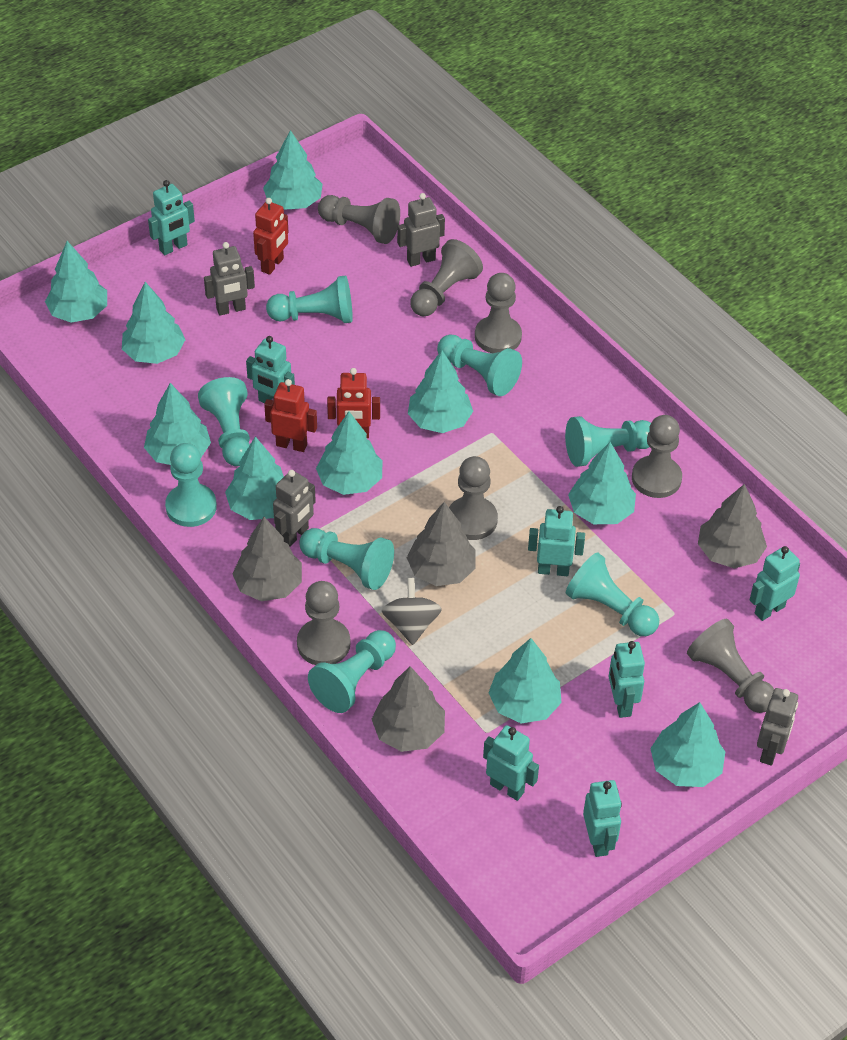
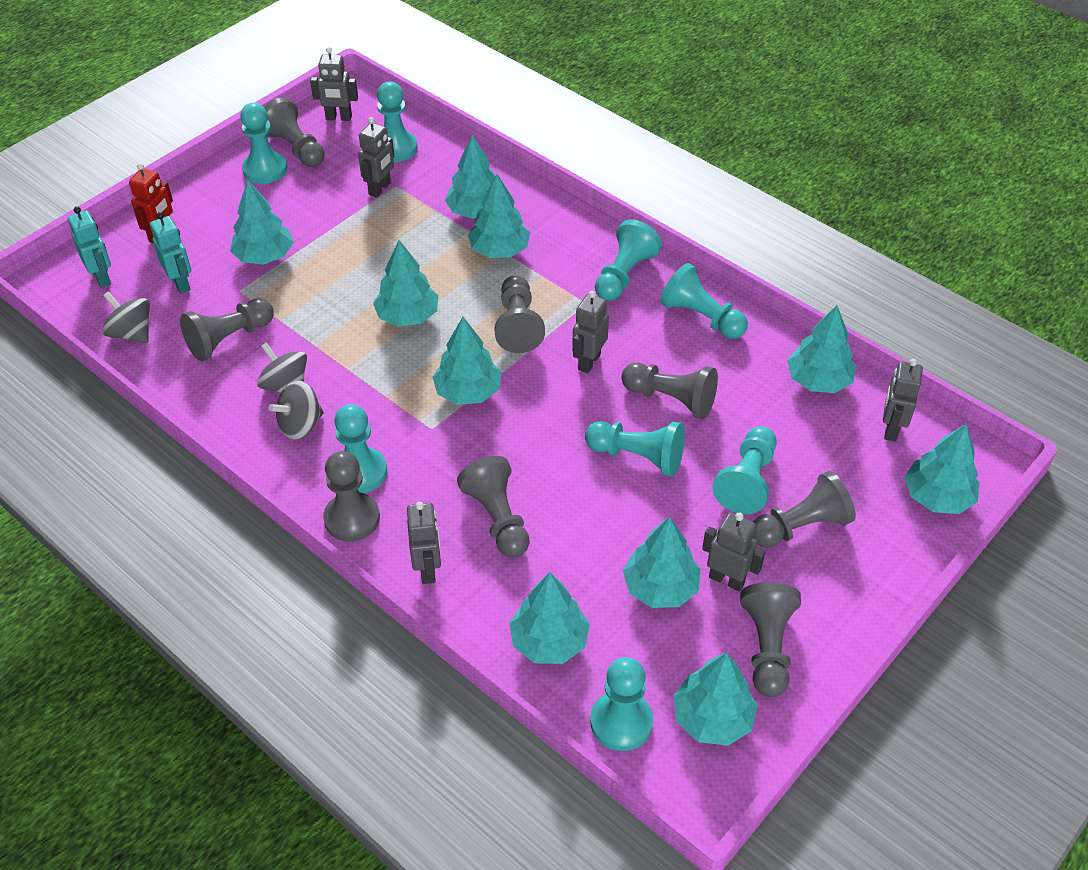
grey pawn: 7 -> 8
grey robot: 4 -> 6
grey spinning top: 1 -> 3
grey tree: 4 -> 0
red robot: 3 -> 1
turquoise robot: 7 -> 2

